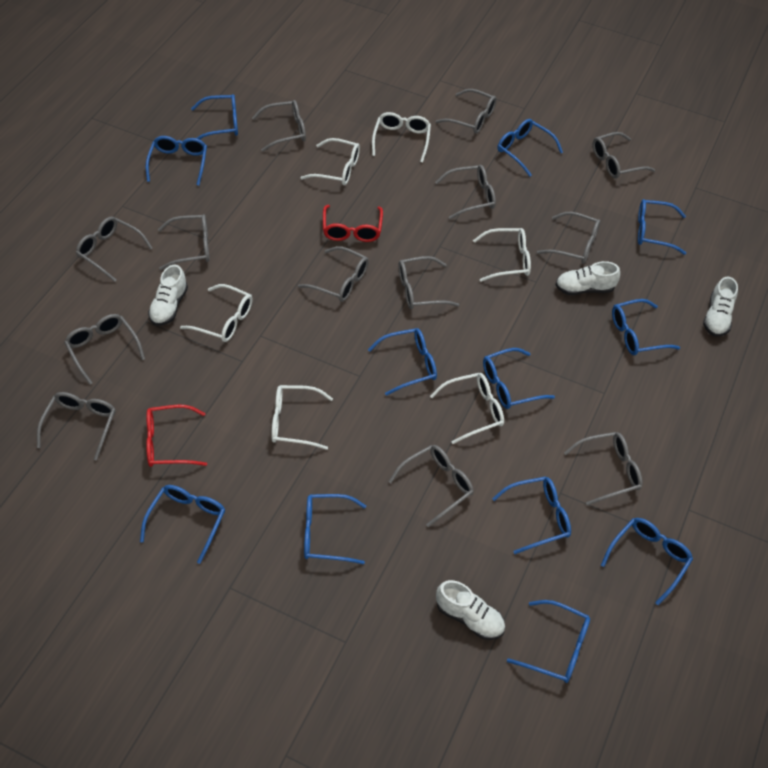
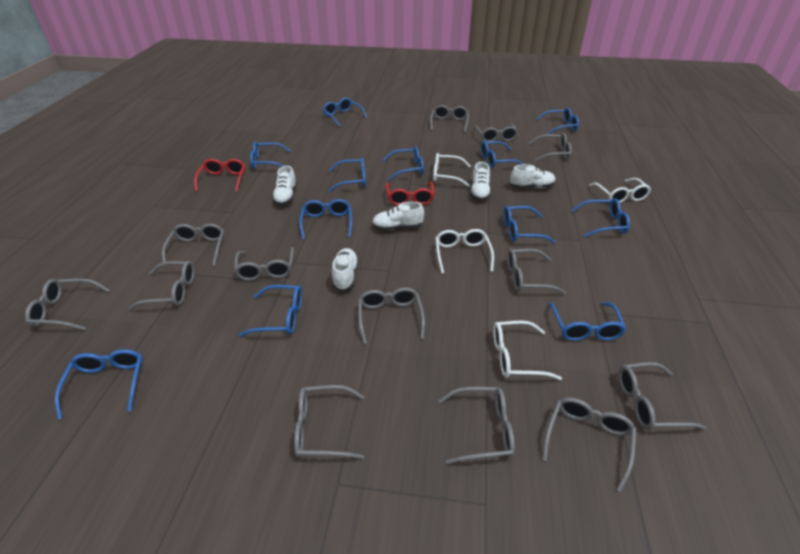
white glasses: 6 -> 4
white shoe: 4 -> 5

